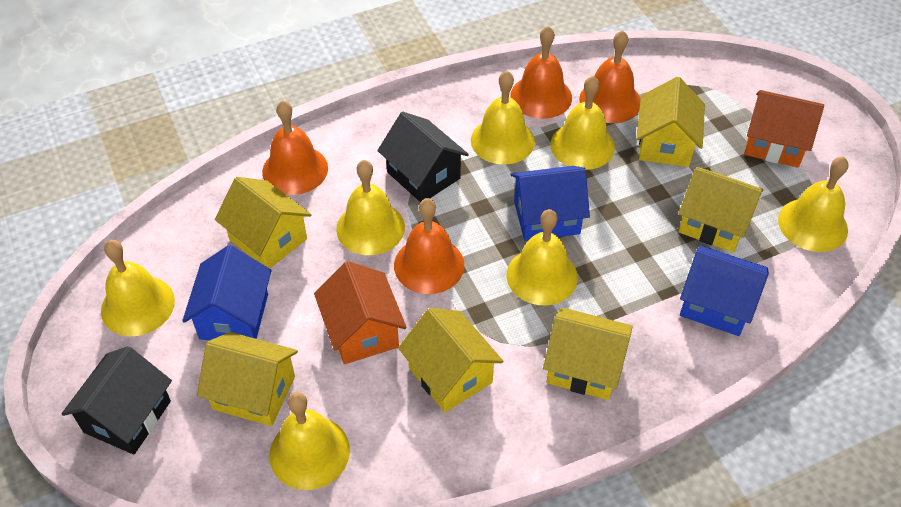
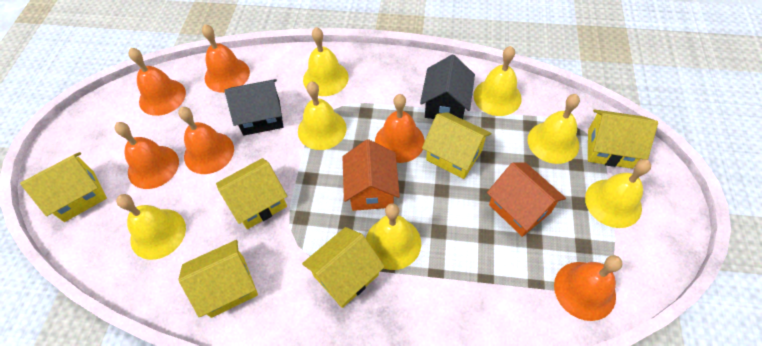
blue house: 3 -> 0
orange bell: 4 -> 6

